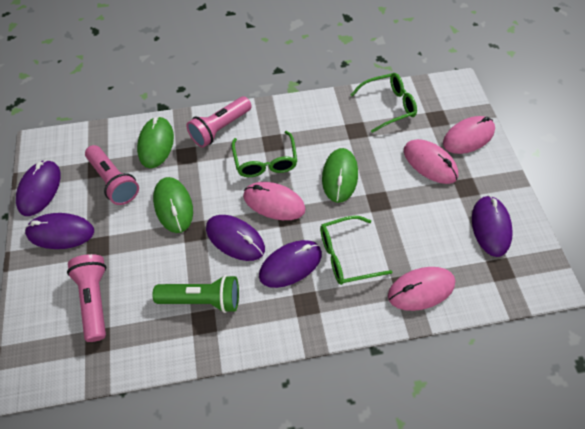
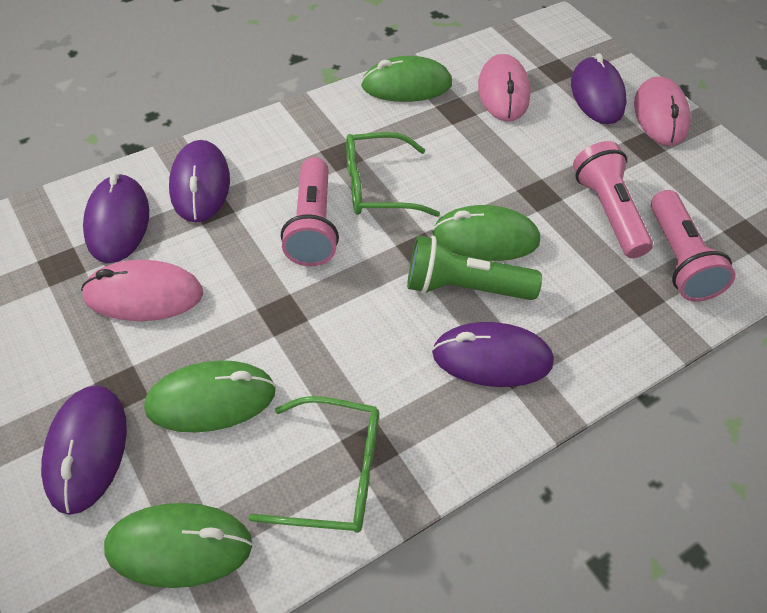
green glasses: 3 -> 2
green mouse: 3 -> 4
pink mouse: 4 -> 3

